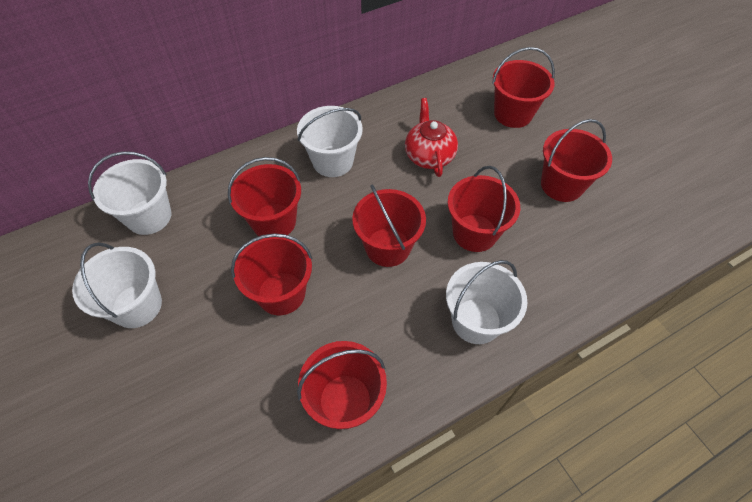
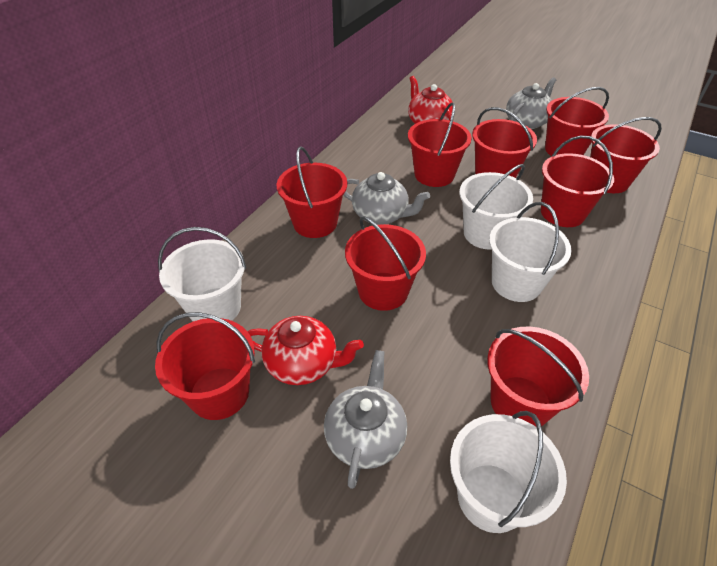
grey teapot: 0 -> 3
red bucket: 7 -> 9
red teapot: 1 -> 2

